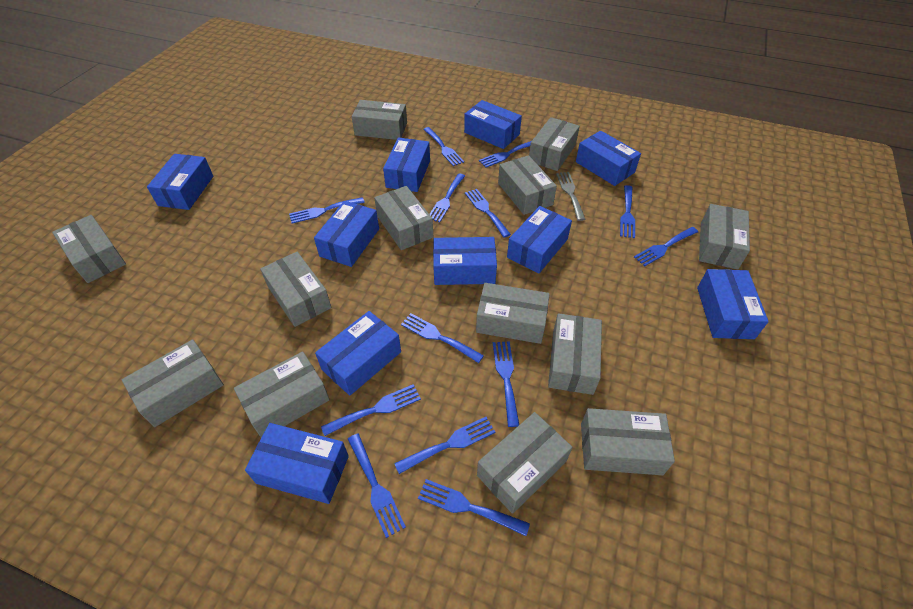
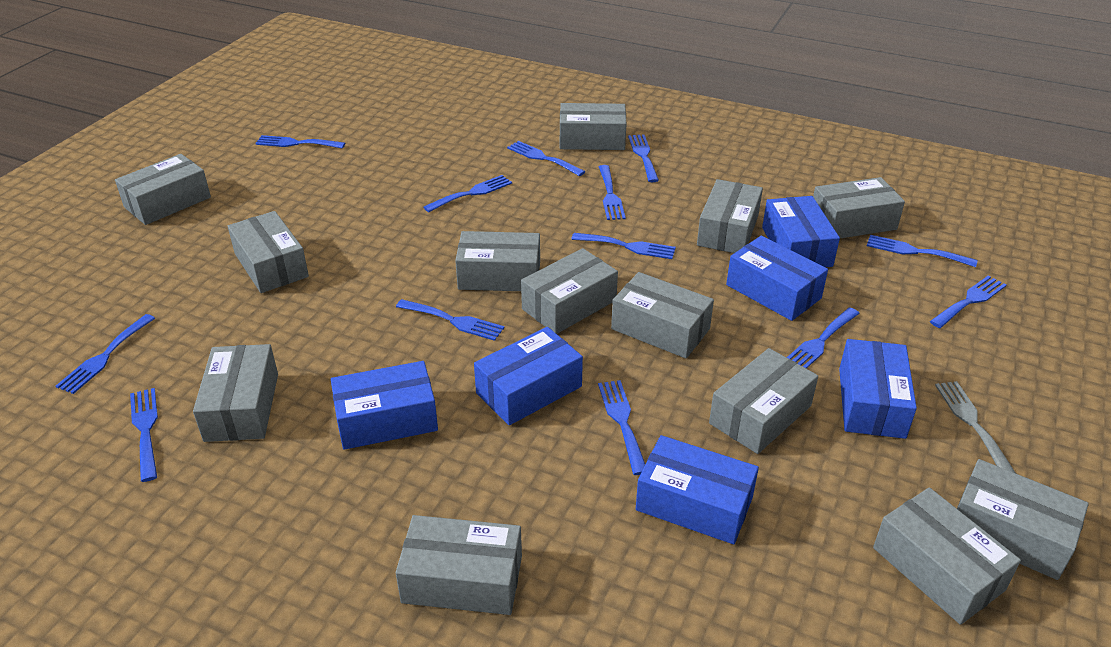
blue box: 10 -> 6

